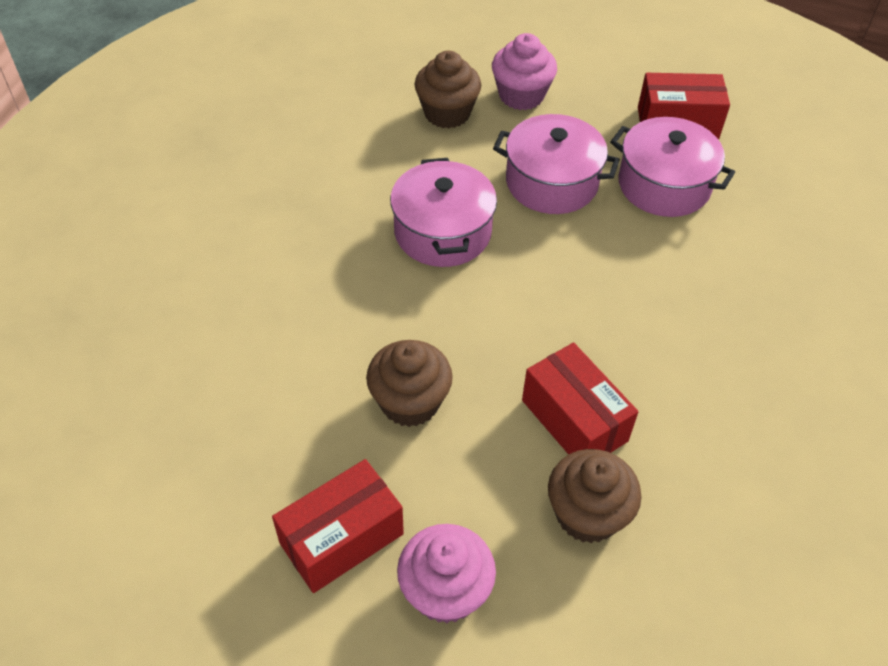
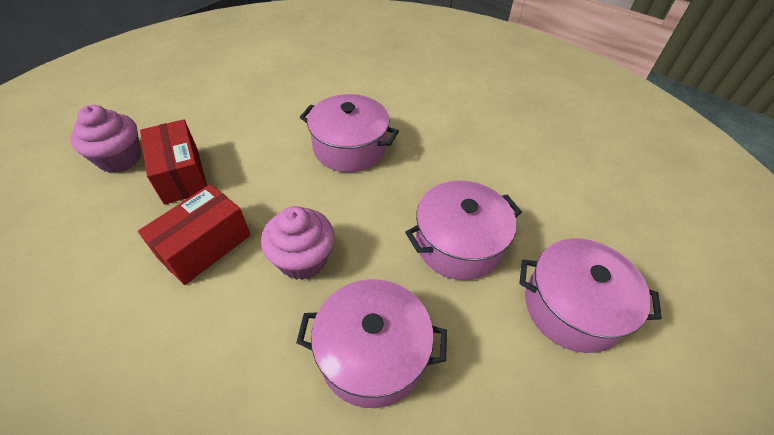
brown cupcake: 3 -> 0
pink pot: 3 -> 4
red box: 3 -> 2

